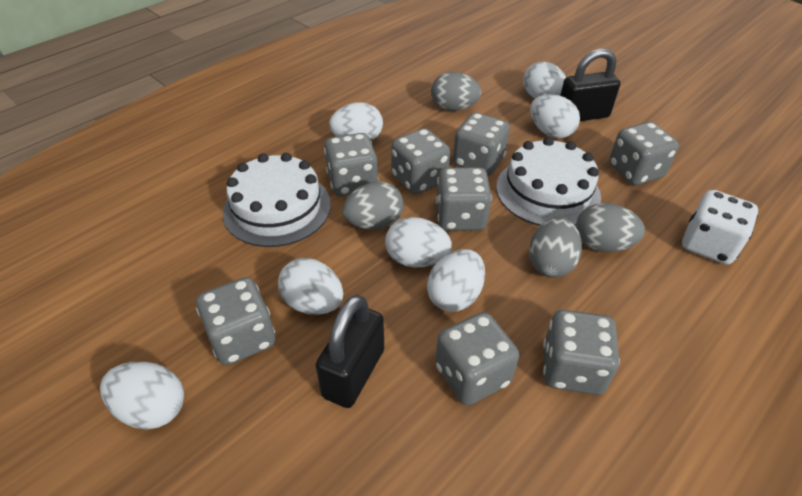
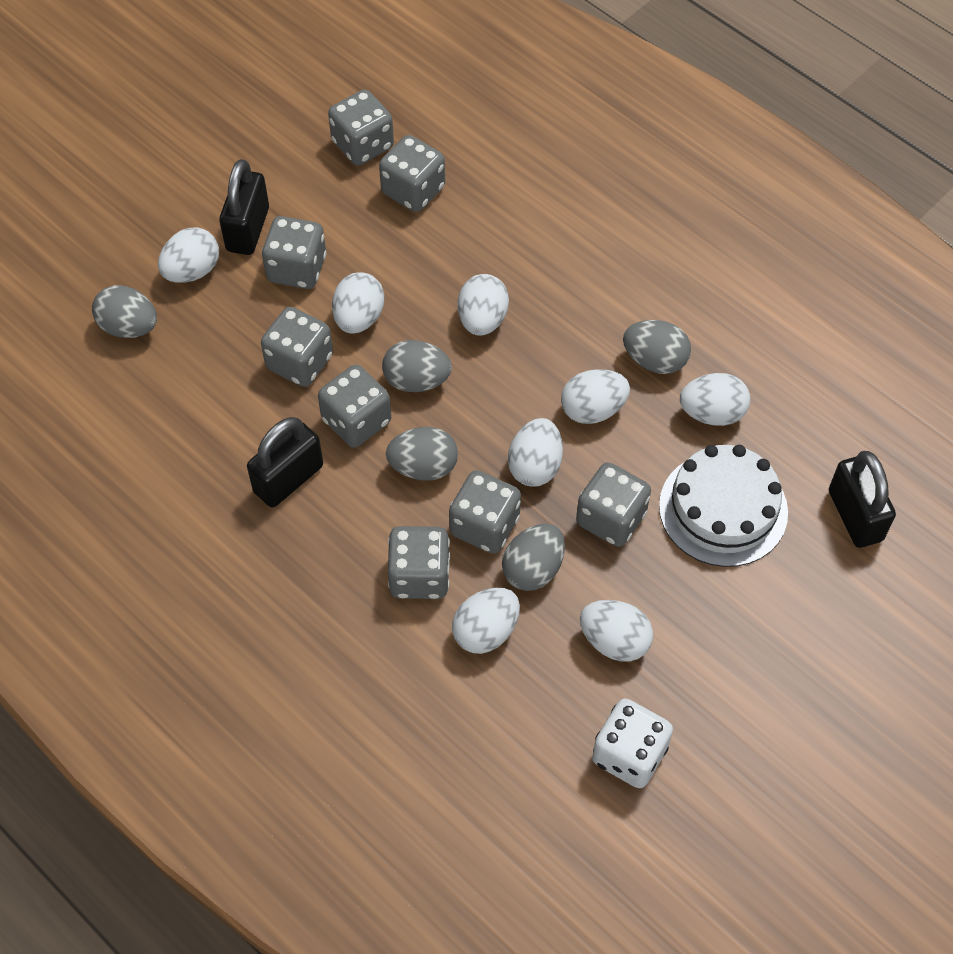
black padlock: 2 -> 3
grey egg: 4 -> 5
white cake: 2 -> 1
white egg: 7 -> 8

